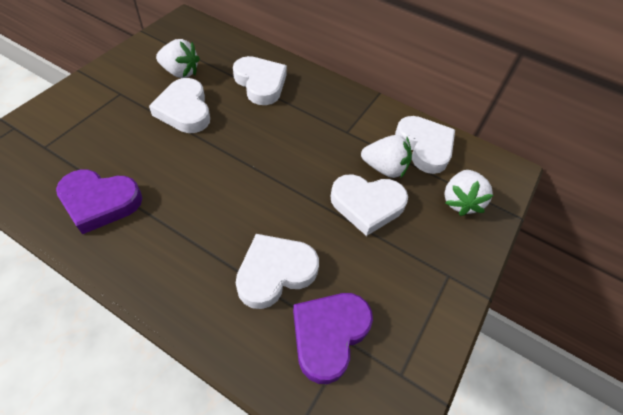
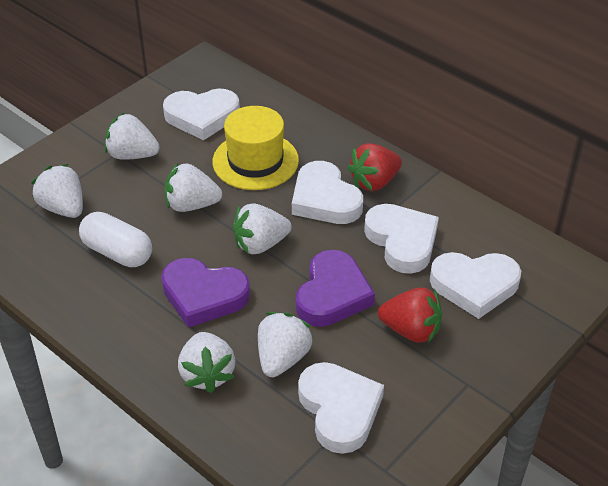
red strawberry: 0 -> 2
white capsule: 0 -> 1
white strawberry: 3 -> 6
yellow hat: 0 -> 1

